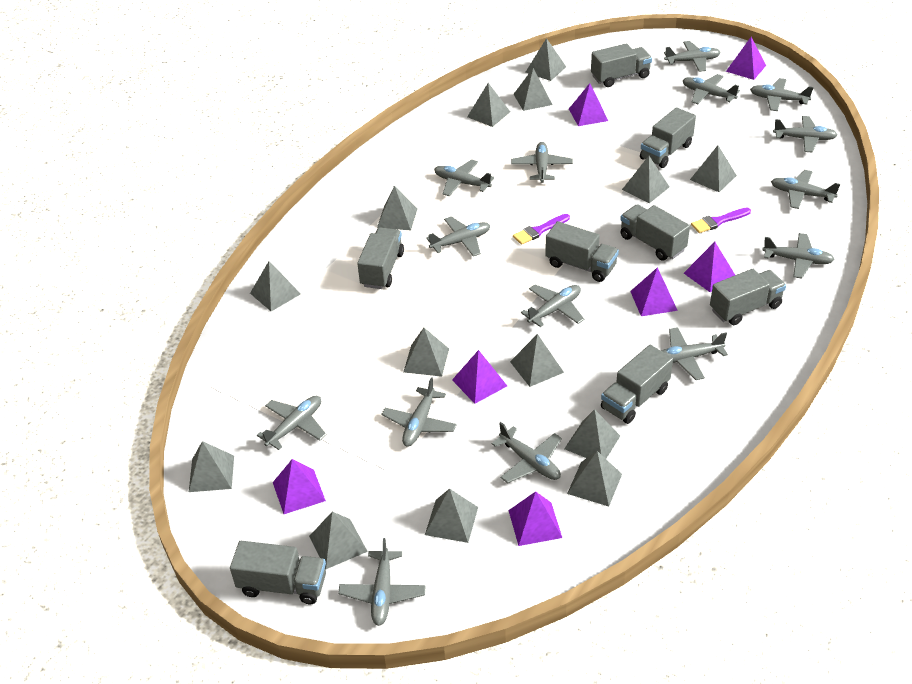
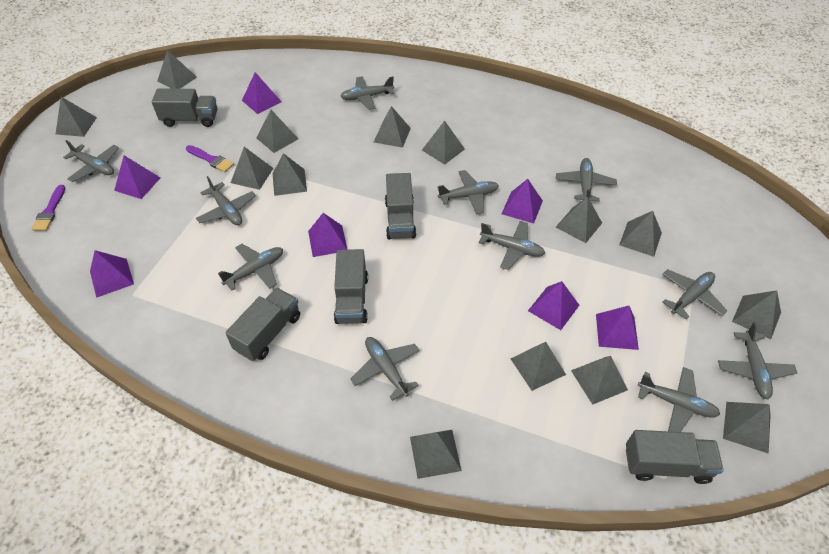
grey plane: 15 -> 11
grey truck: 8 -> 5

